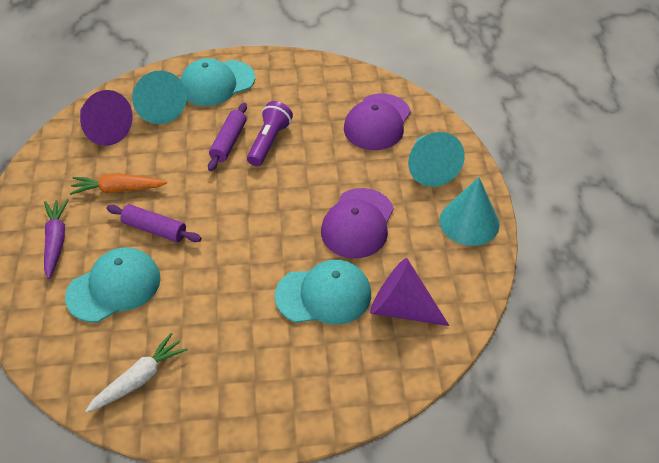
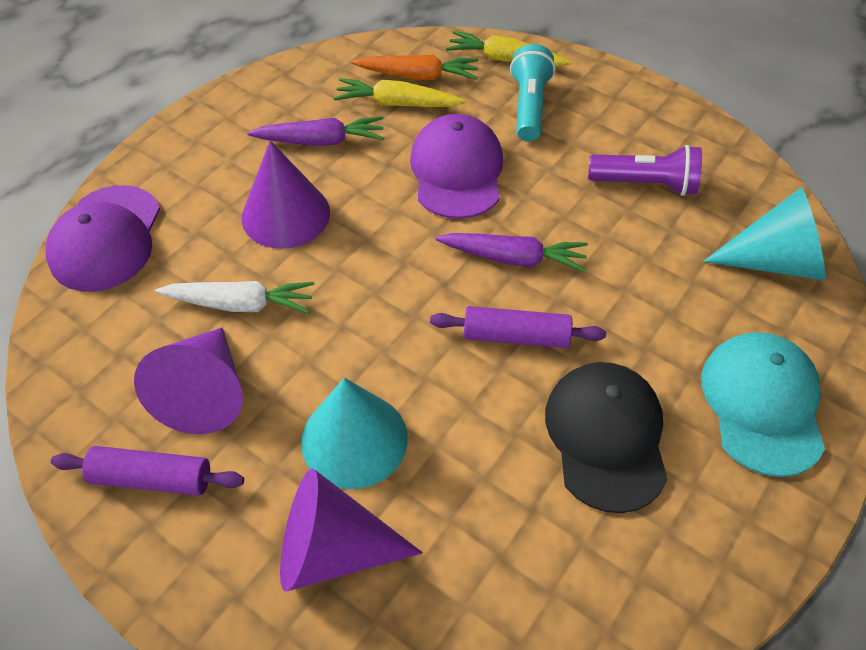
black cap: 0 -> 1
purple carrot: 1 -> 2
purple cone: 2 -> 3
turquoise cap: 3 -> 1
turquoise cone: 3 -> 2
turquoise flashlight: 0 -> 1
yellow carrot: 0 -> 2

